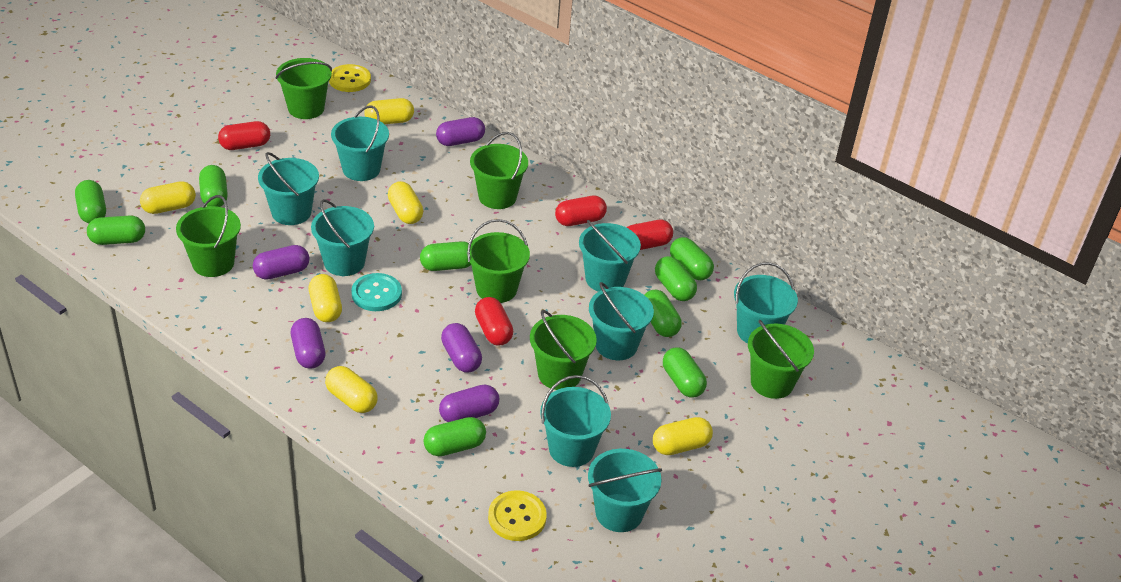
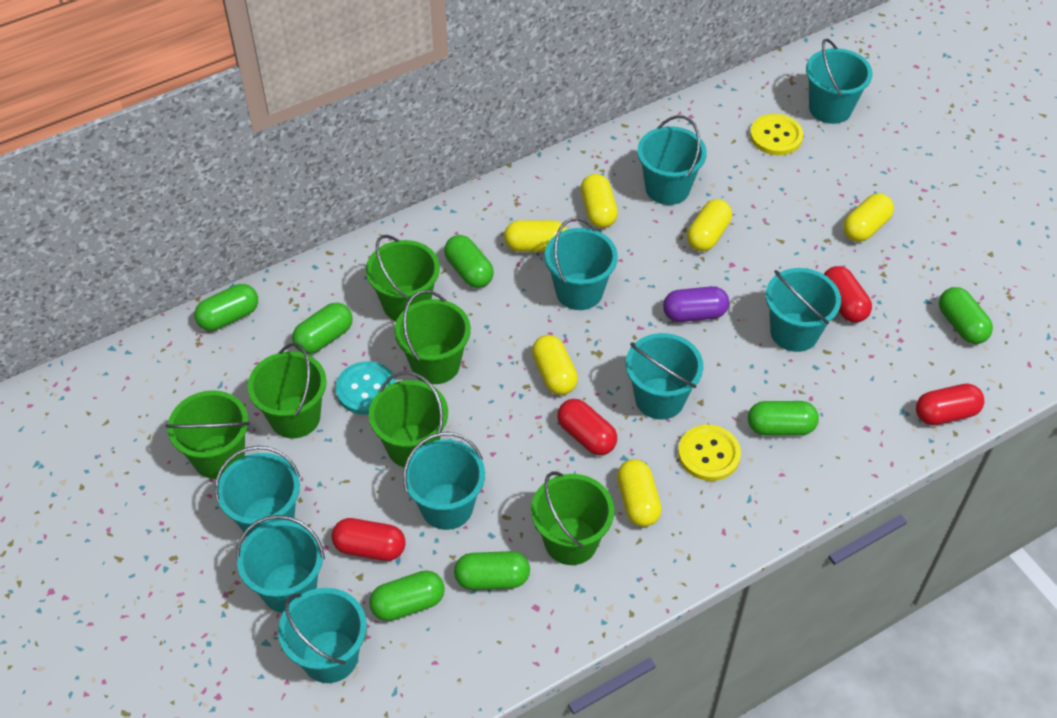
green capsule: 9 -> 7
purple capsule: 5 -> 1
turquoise bucket: 8 -> 9

